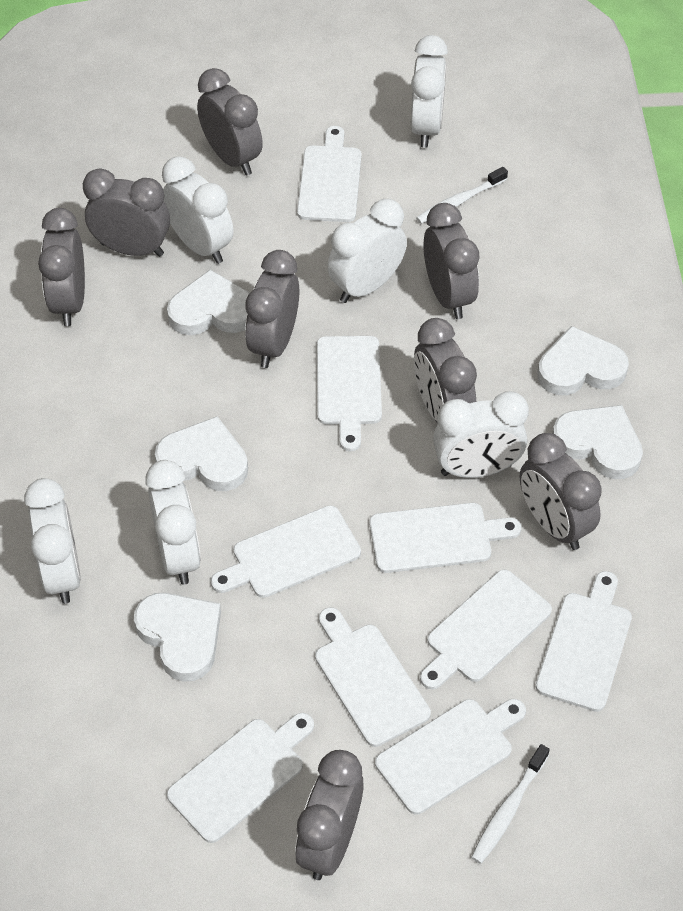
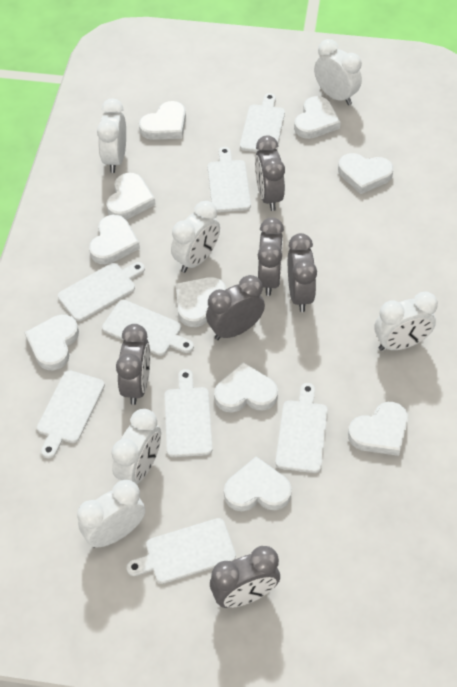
grey clock: 8 -> 6
white cutting board: 9 -> 8
white heart: 5 -> 10
white toothbrush: 2 -> 0

